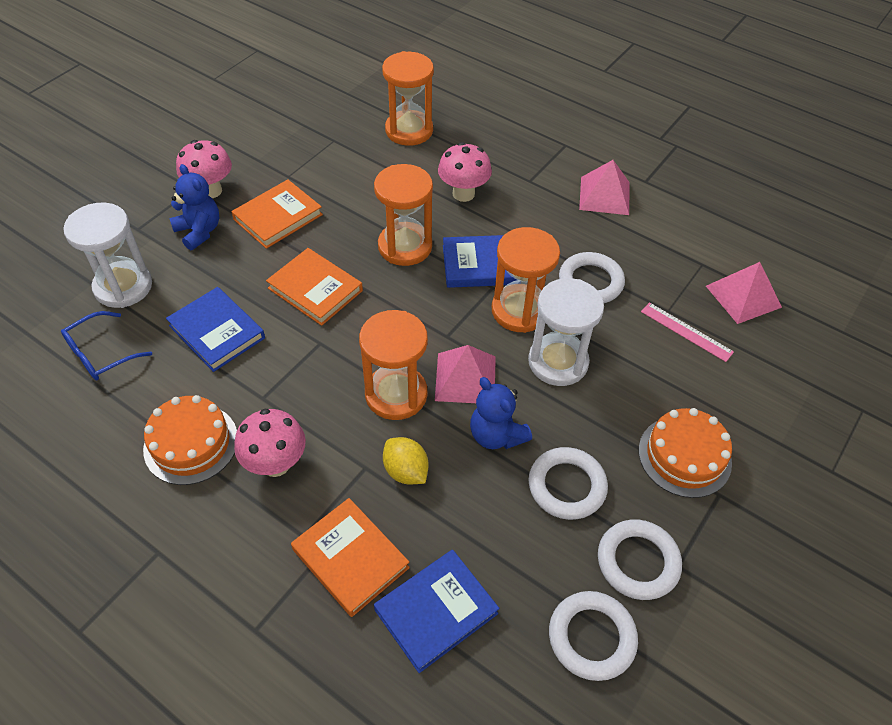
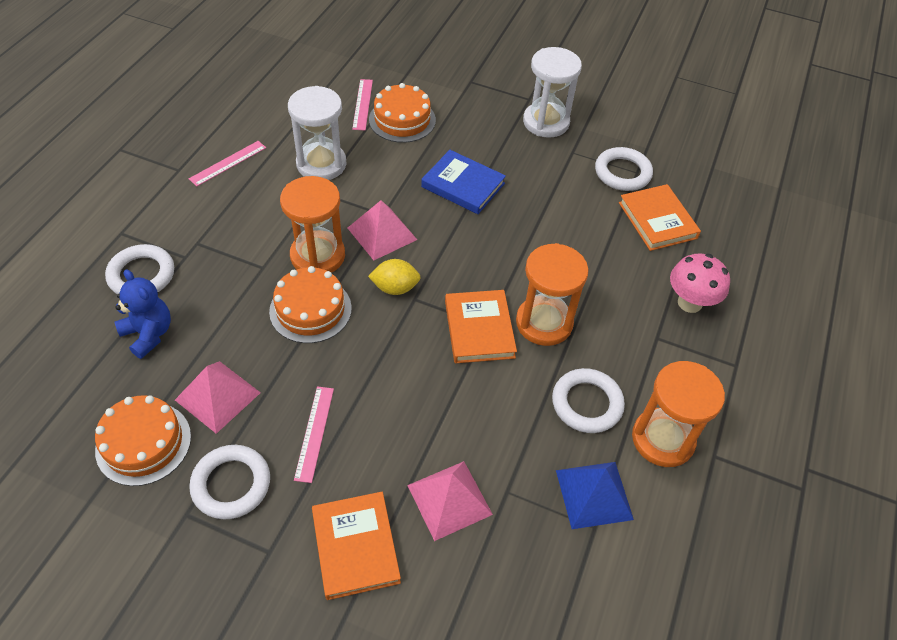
blue book: 3 -> 1
blue glasses: 1 -> 0
blue pyramid: 0 -> 1
blue teddy bear: 2 -> 1
orange cake: 2 -> 3
orange hourglass: 4 -> 3
pink mushroom: 3 -> 1
pink ruler: 1 -> 3

